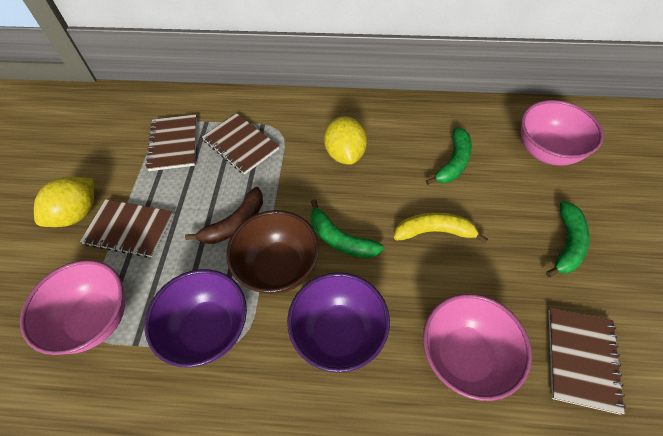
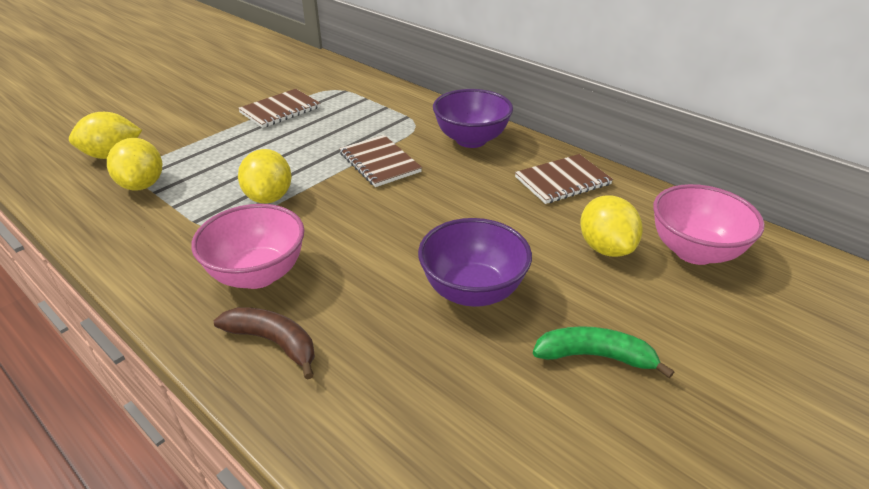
brown bowl: 1 -> 0
brown notebook: 4 -> 3
green banana: 3 -> 1
pink bowl: 3 -> 2
yellow banana: 1 -> 0
yellow lemon: 2 -> 4

